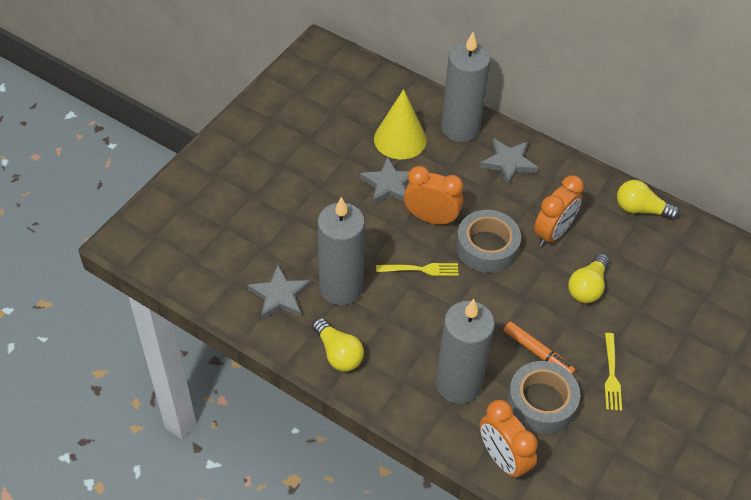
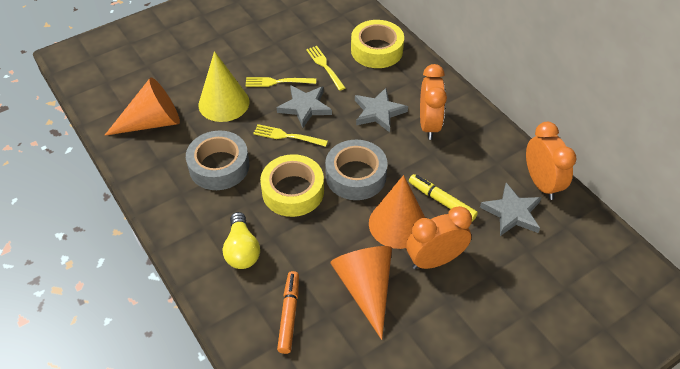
grey candle: 3 -> 0
orange cone: 0 -> 3
yellow fork: 2 -> 3
yellow light bulb: 3 -> 1
yellow marker: 0 -> 1
yellow tape: 0 -> 2

